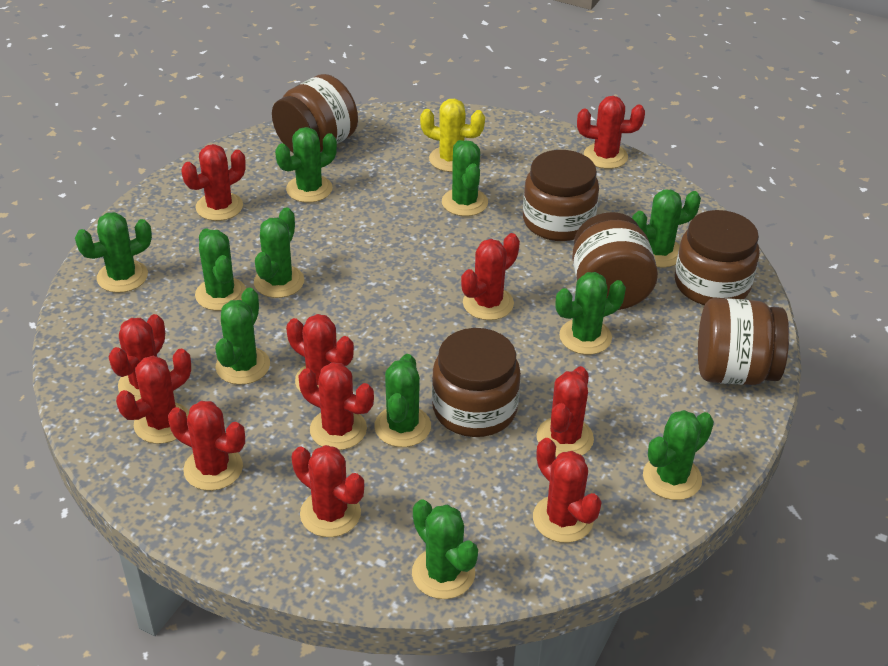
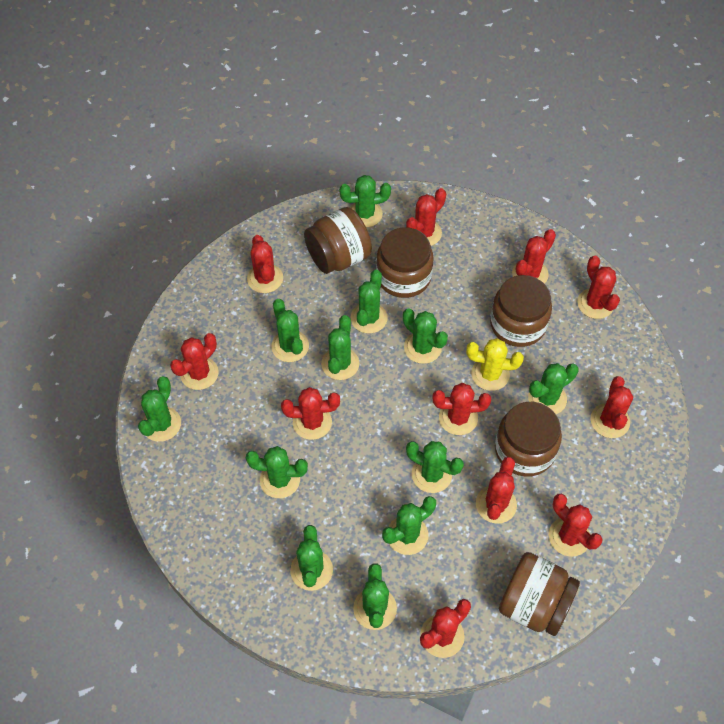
brown jar: 6 -> 5
green cactus: 11 -> 12

